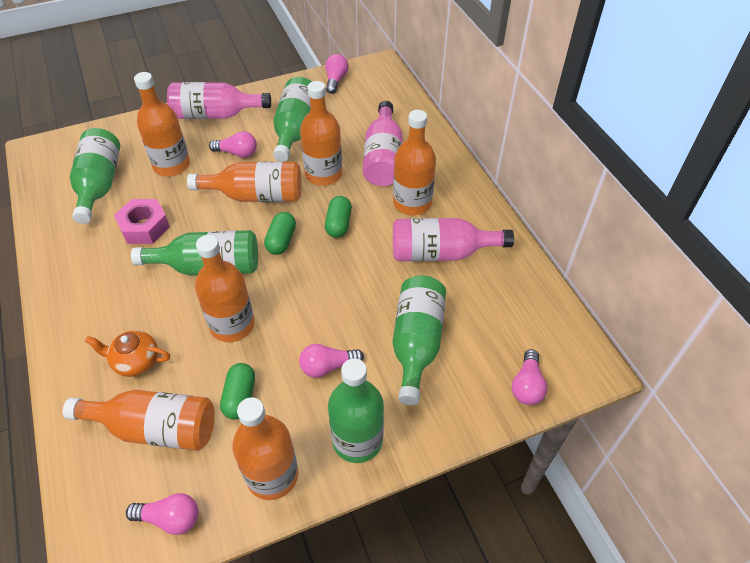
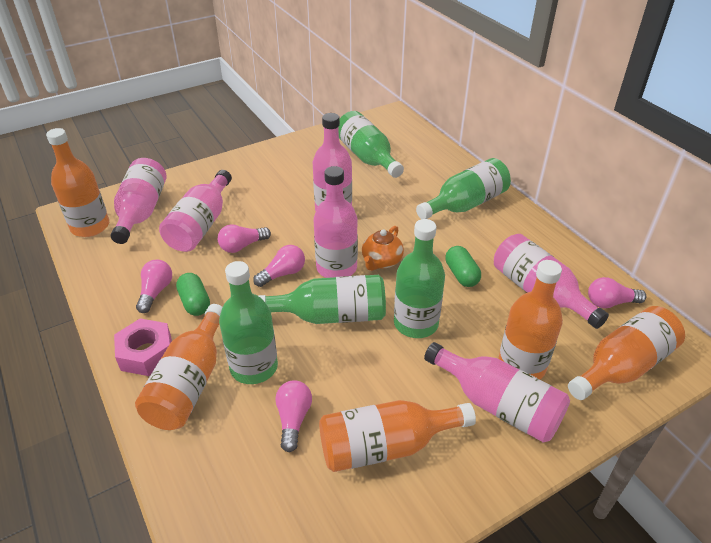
green capsule: 3 -> 2
orange bottle: 7 -> 5
pink bottle: 3 -> 6

